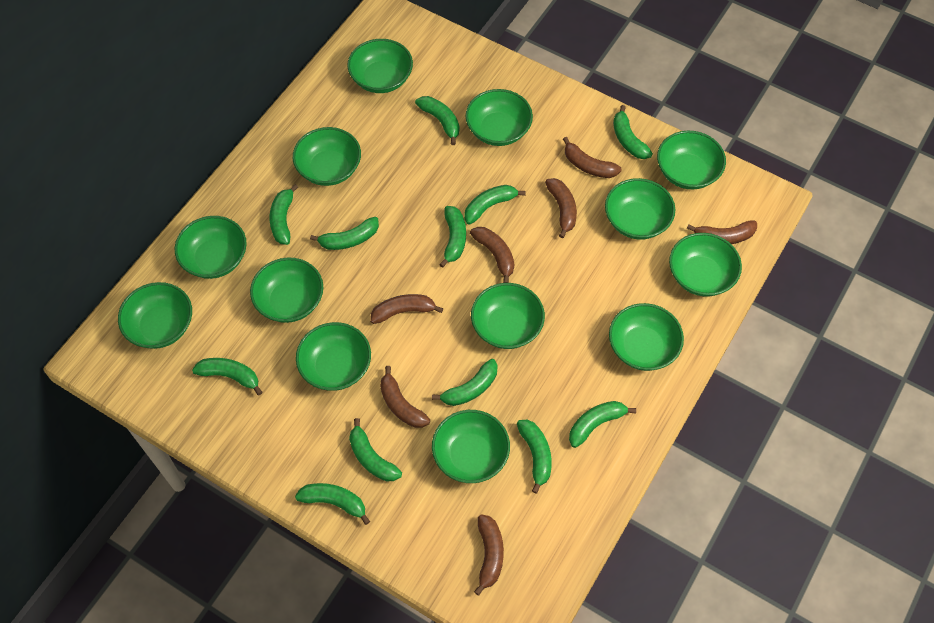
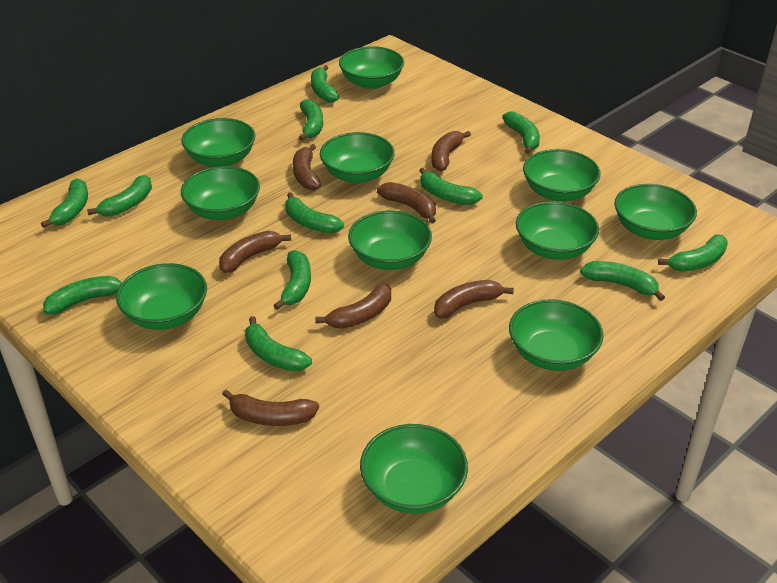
green bowl: 13 -> 11

